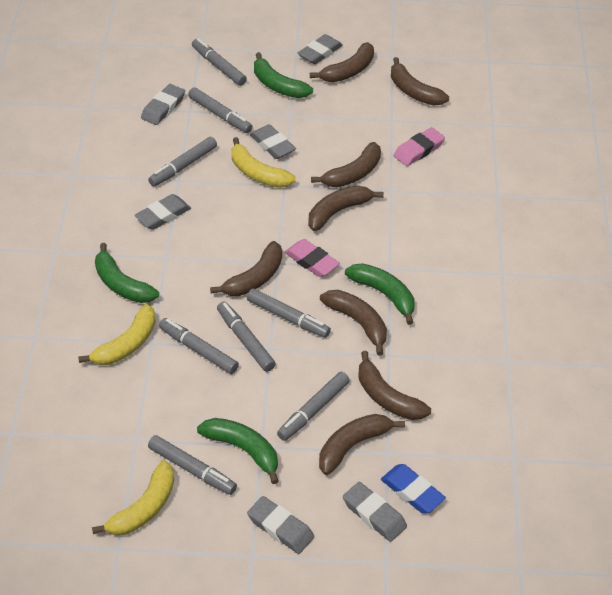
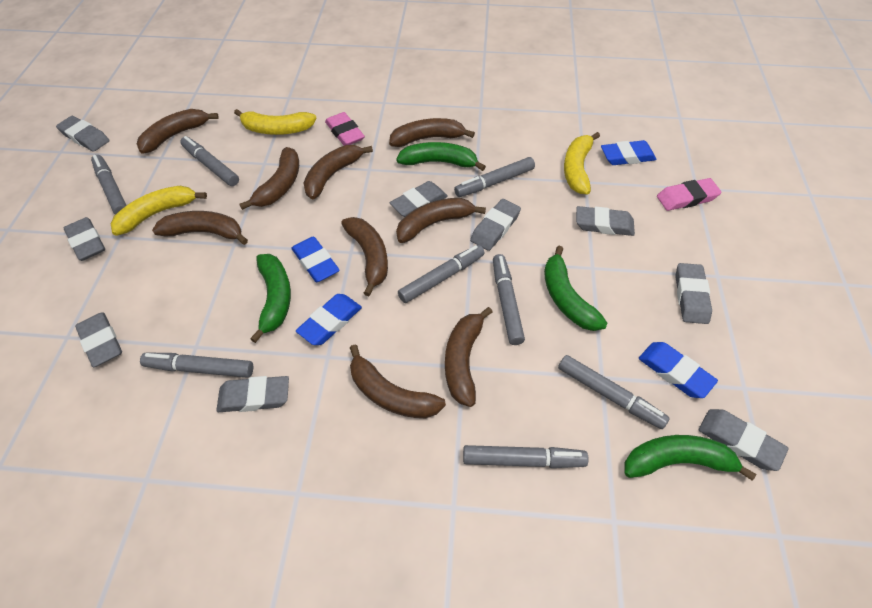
blue eraser: 1 -> 4
brown banana: 8 -> 9
grey eraser: 6 -> 9

